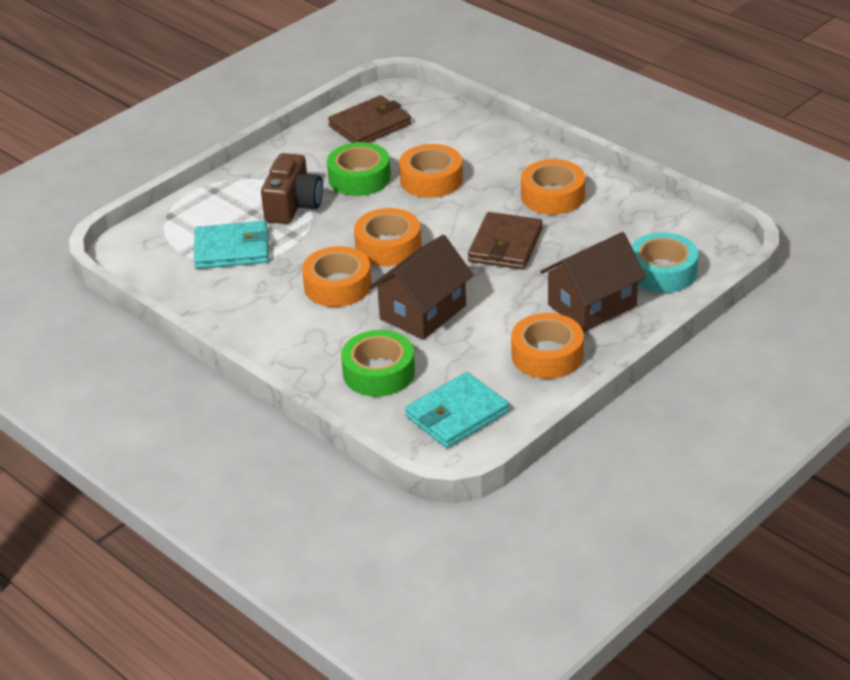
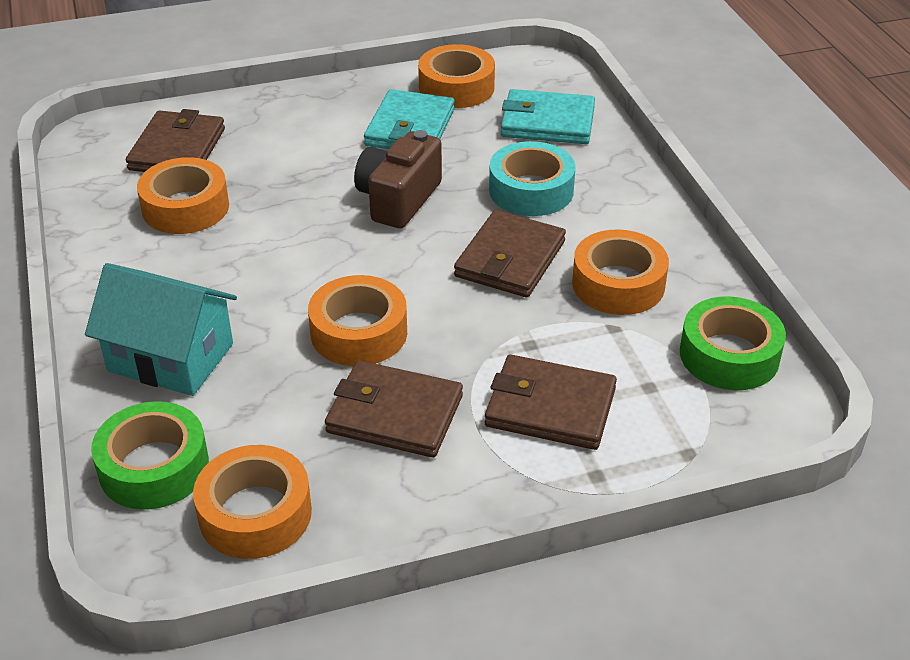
brown house: 2 -> 0
brown wallet: 2 -> 4
turquoise house: 0 -> 1

